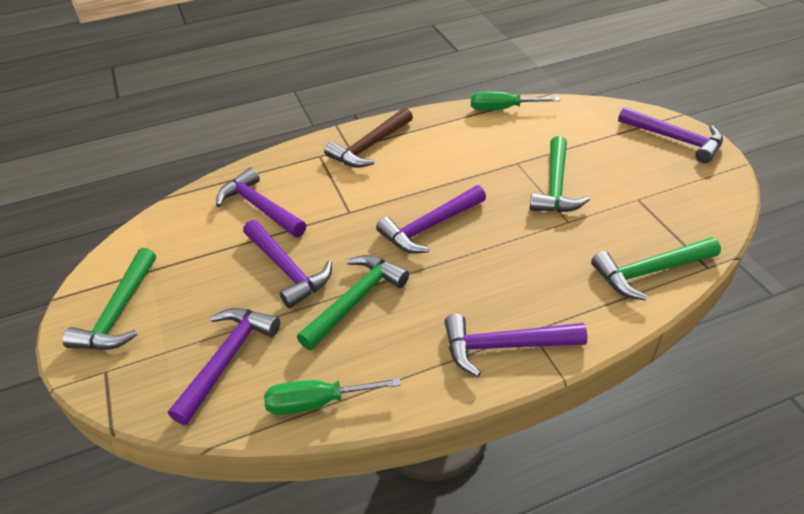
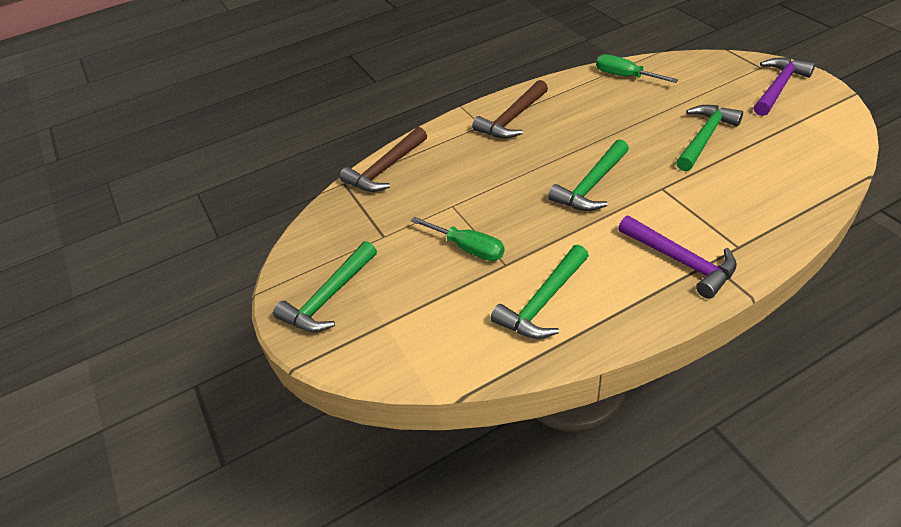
brown hammer: 1 -> 2
purple hammer: 6 -> 2

